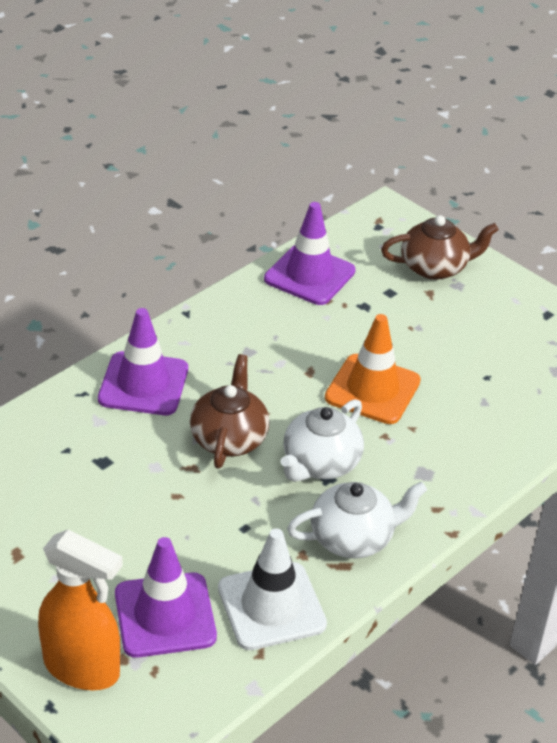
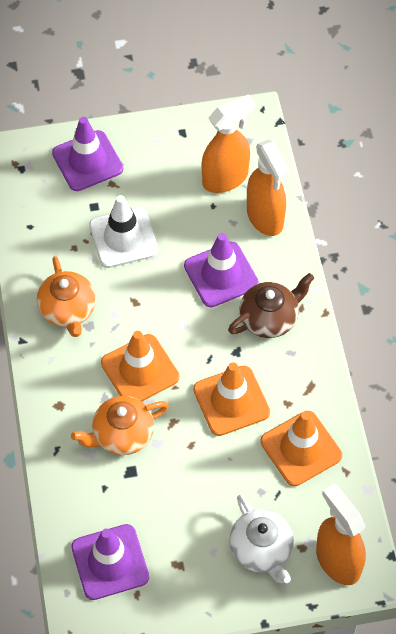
brown teapot: 2 -> 1
orange spray bottle: 1 -> 3
orange teapot: 0 -> 2
orange traffic cone: 1 -> 3
white teapot: 2 -> 1

